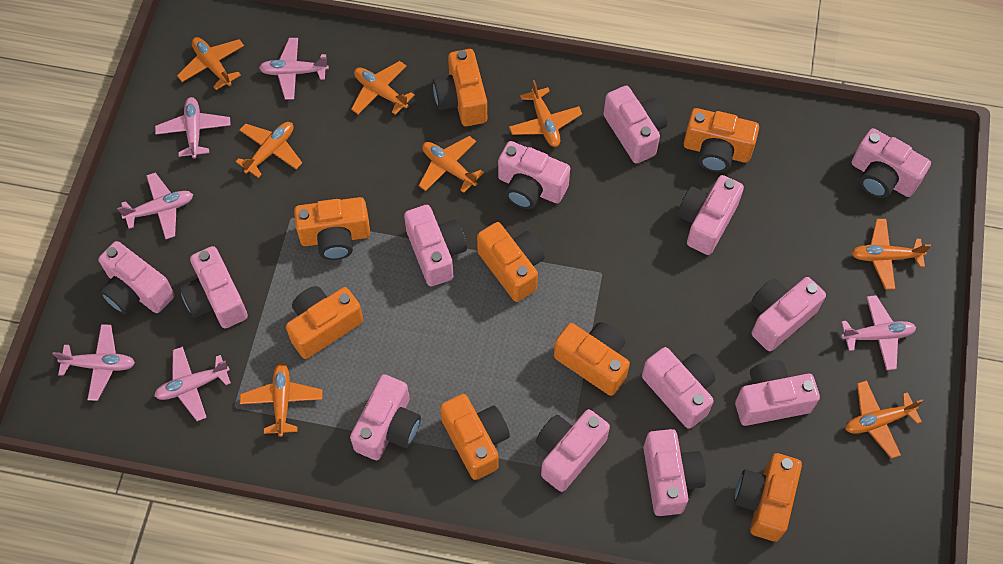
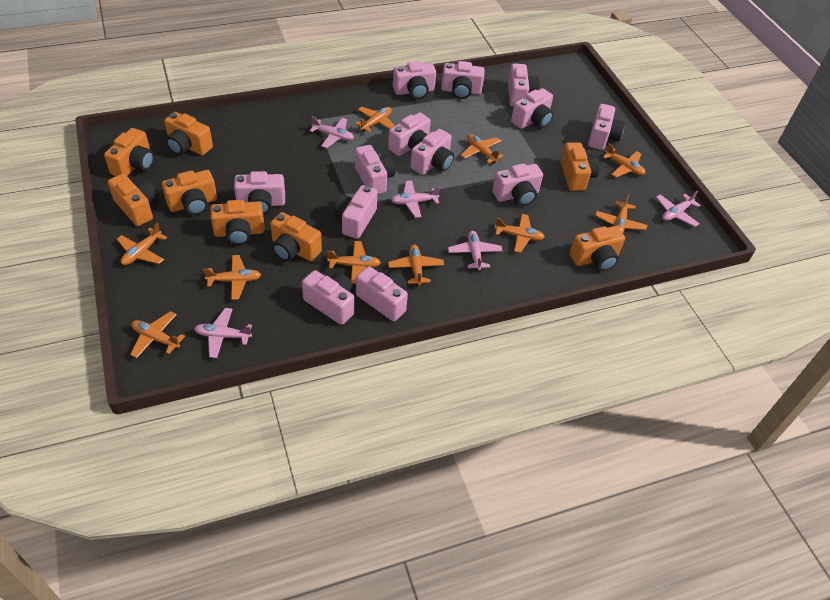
orange plane: 8 -> 10
pink plane: 6 -> 5

